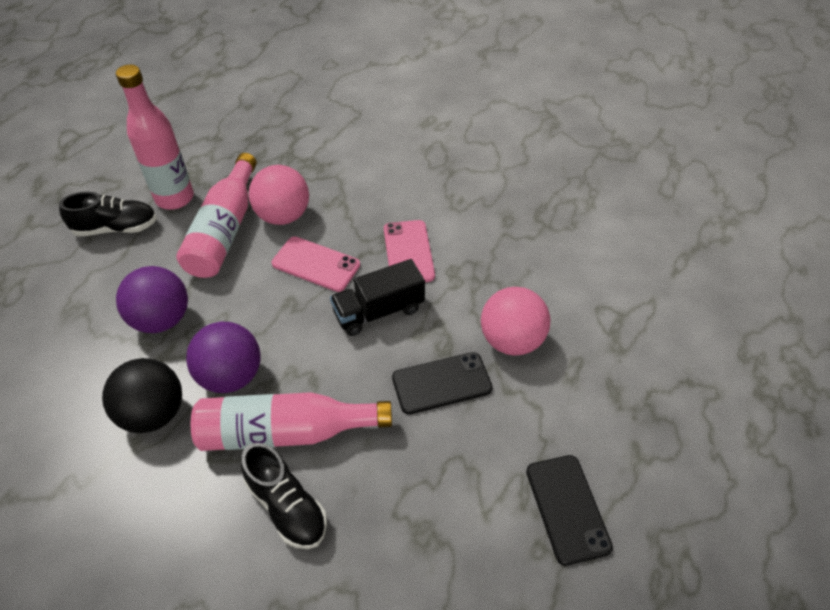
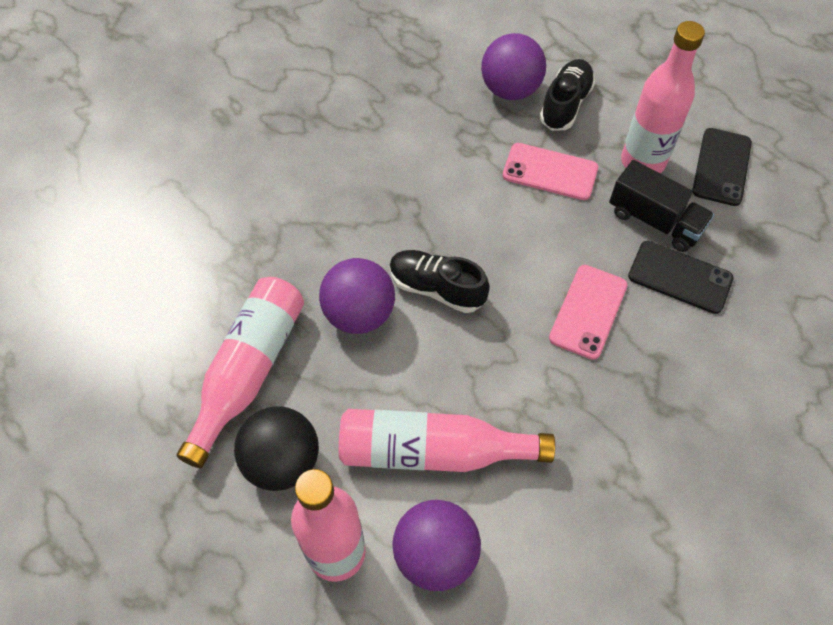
pink ball: 2 -> 0
pink bottle: 3 -> 4
purple ball: 2 -> 3

